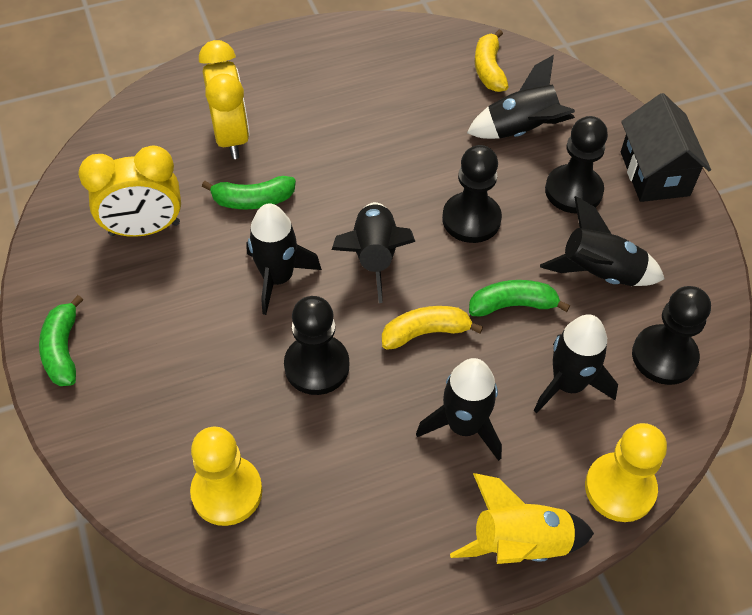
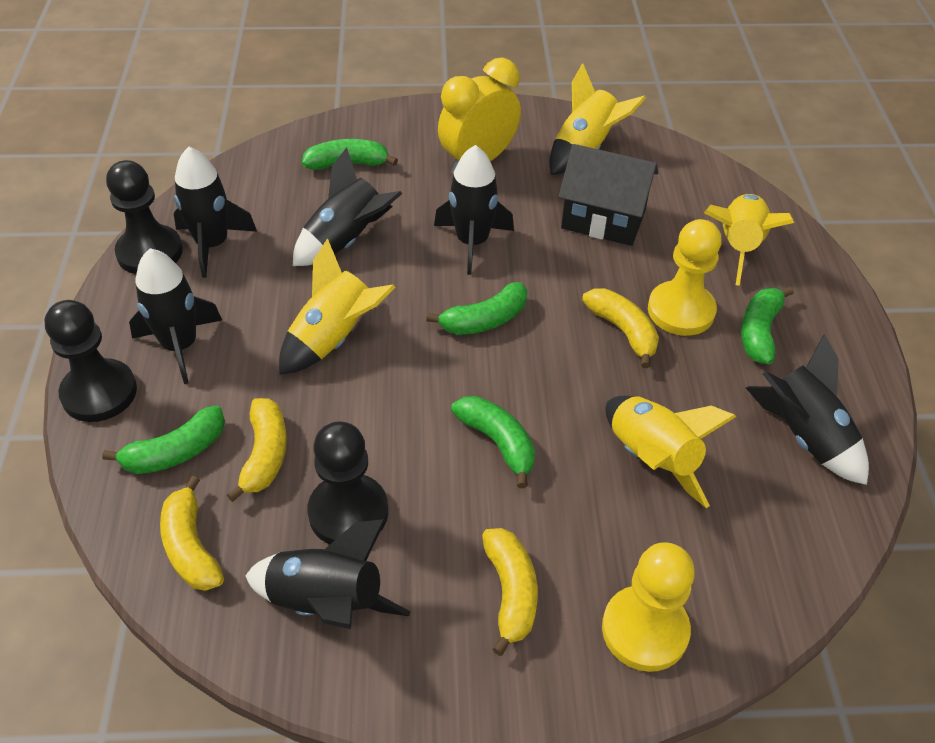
black pawn: 4 -> 3
green banana: 3 -> 5
yellow banana: 2 -> 4
yellow clock: 2 -> 1
yellow rocket: 1 -> 4

